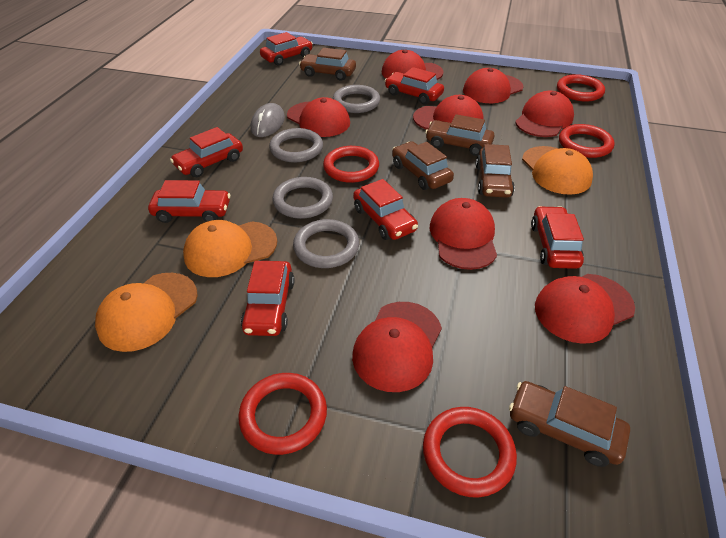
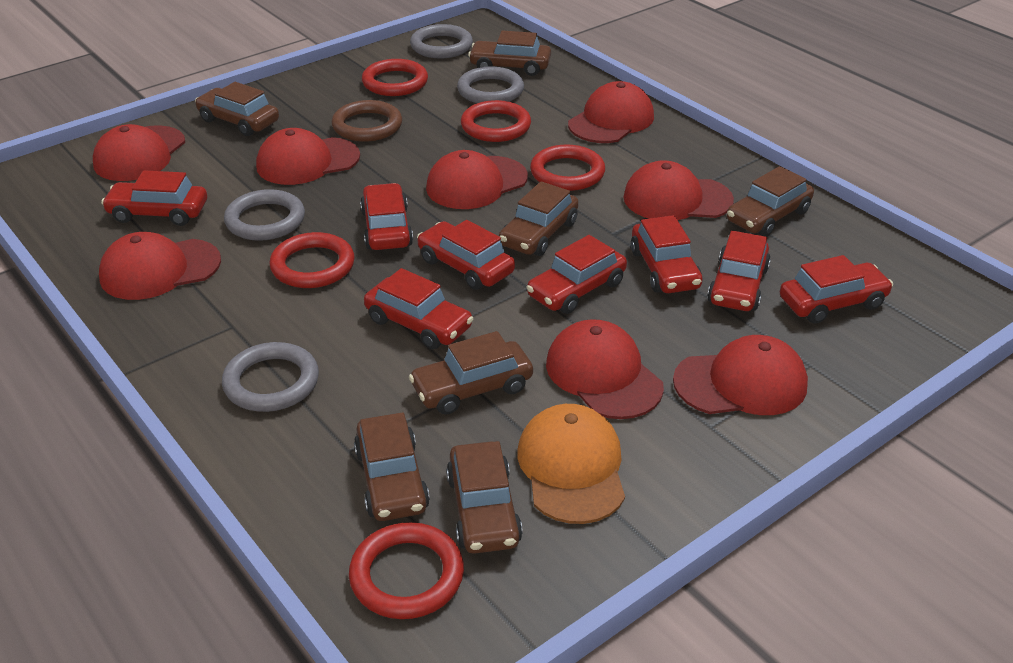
brown car: 5 -> 7
brown ring: 0 -> 1
grey mouse: 1 -> 0
orange cap: 3 -> 1
red car: 7 -> 8

